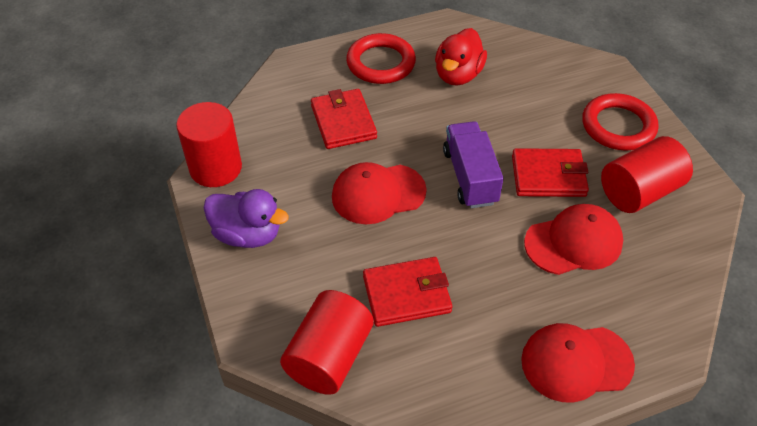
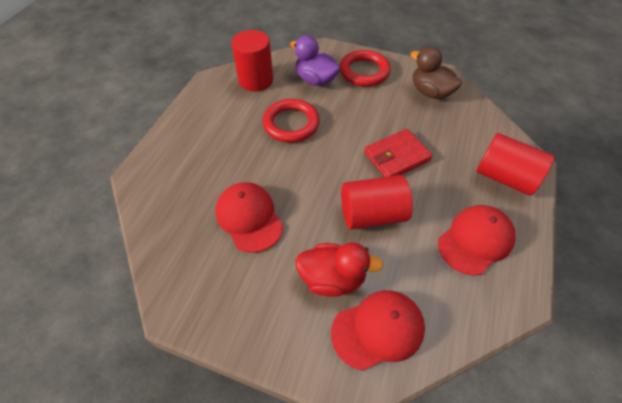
brown duck: 0 -> 1
purple truck: 1 -> 0
red wallet: 3 -> 1

